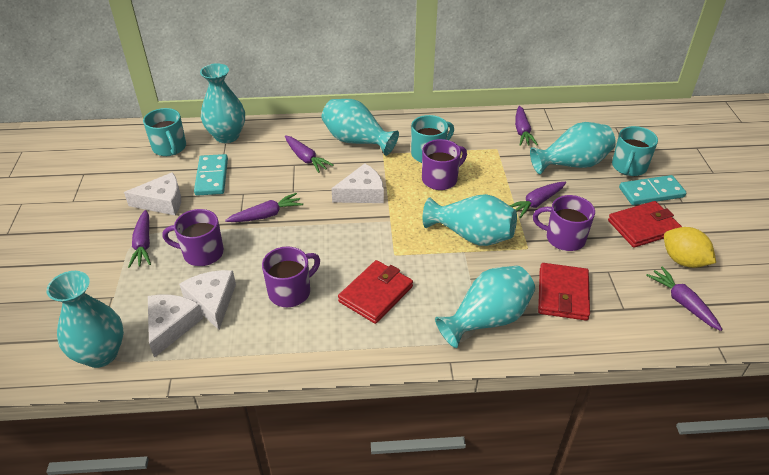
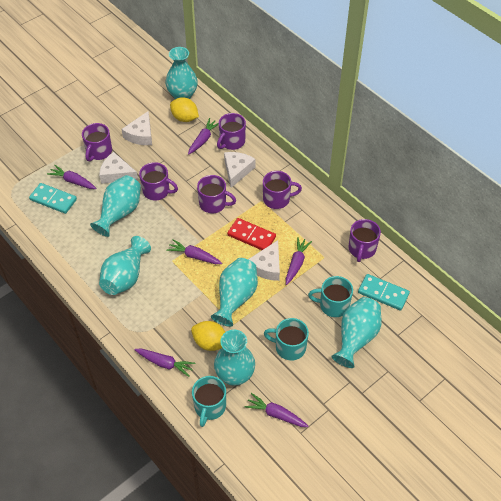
purple mug: 4 -> 6
red domino: 0 -> 1
red wallet: 3 -> 0
yellow lemon: 1 -> 2

